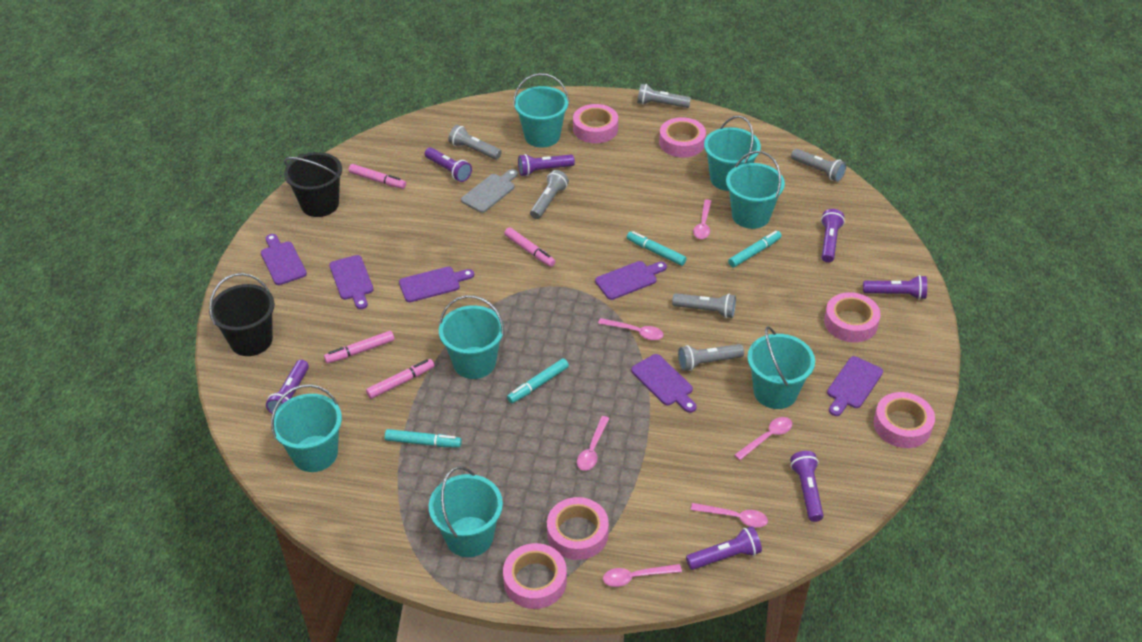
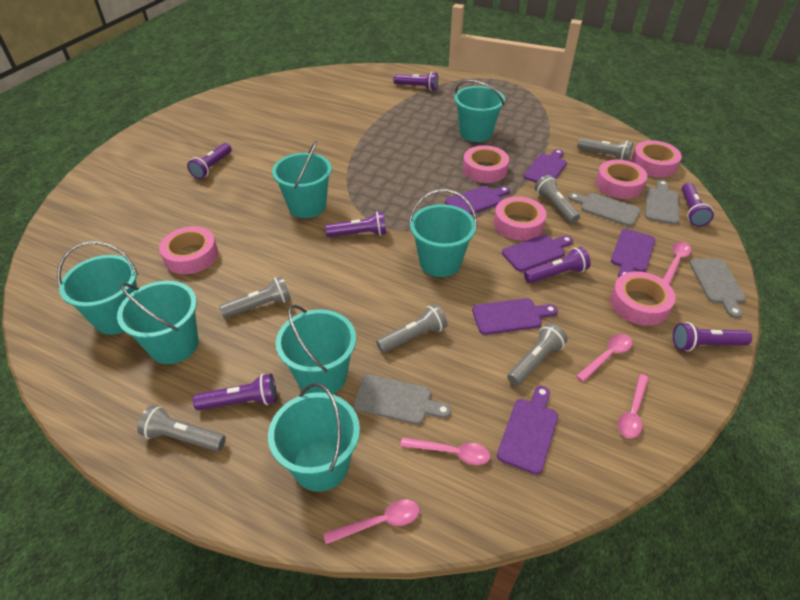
black bucket: 2 -> 0
grey cutting board: 1 -> 4
pink marker: 4 -> 0
pink spoon: 6 -> 5
turquoise marker: 4 -> 0

